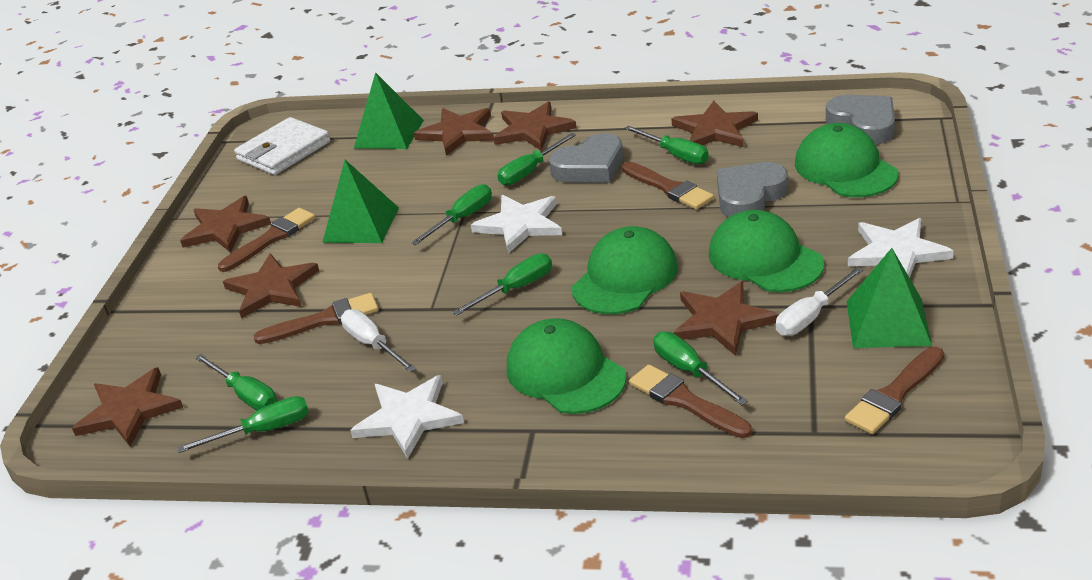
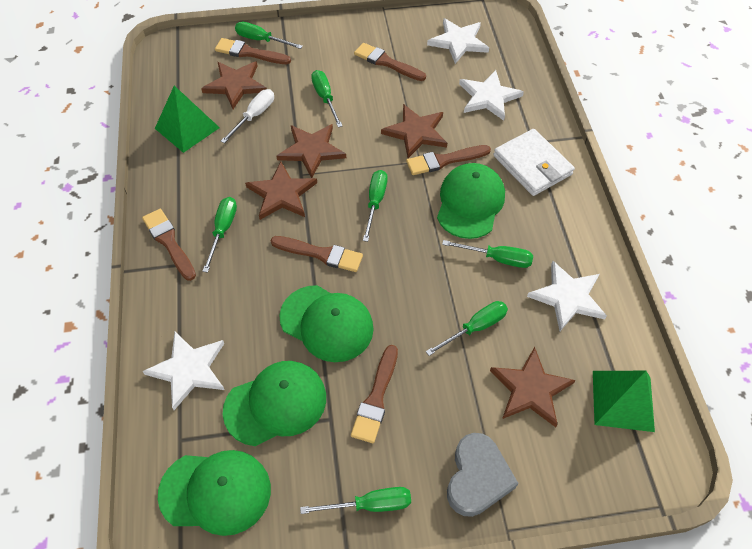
brown brush: 5 -> 6
brown star: 7 -> 5
green pyramid: 3 -> 2
grey heart: 3 -> 1
white screwdriver: 2 -> 1
white star: 3 -> 4

